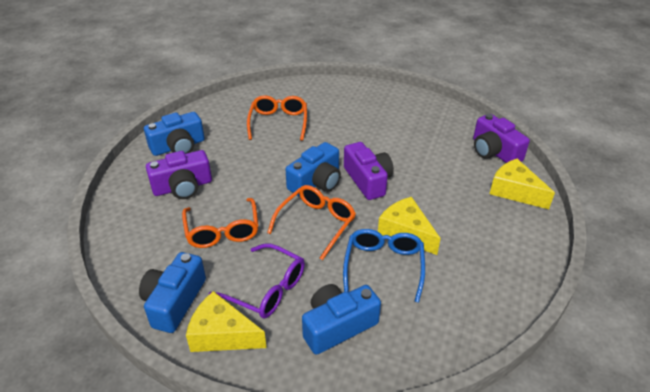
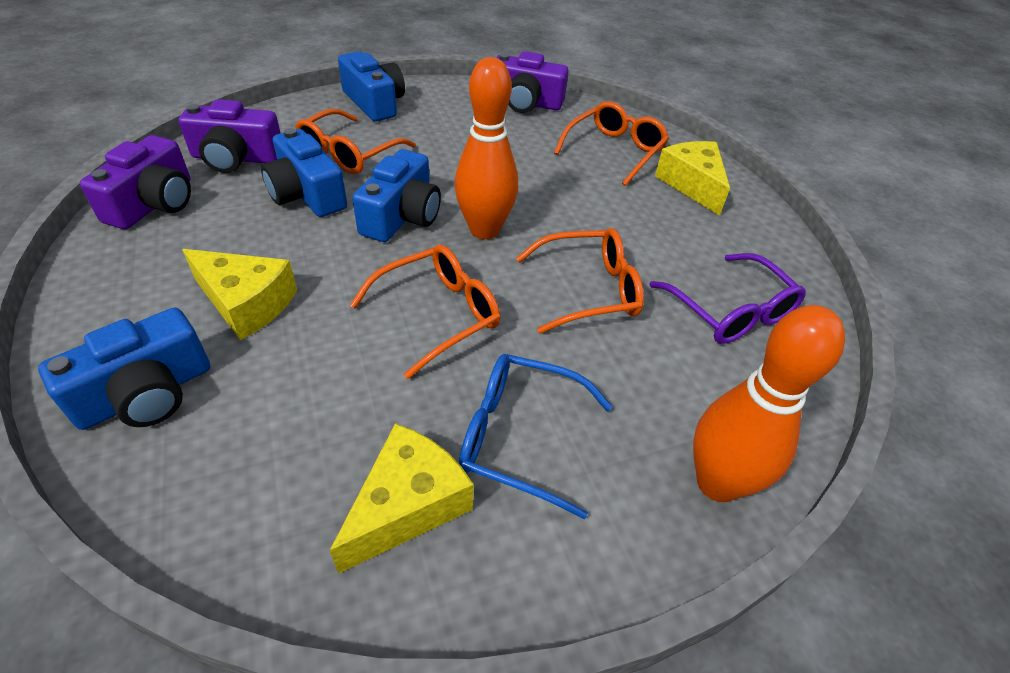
orange bowling pin: 0 -> 2
orange glasses: 3 -> 4

